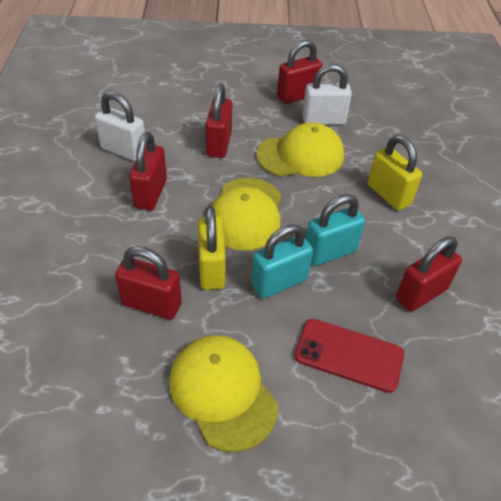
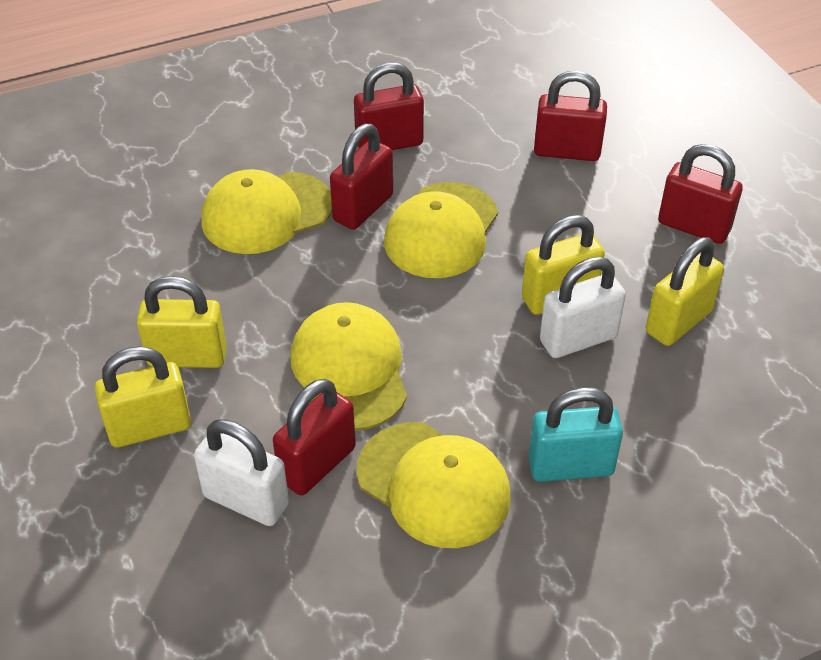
red phone: 1 -> 0
turquoise padlock: 2 -> 1
yellow cap: 3 -> 4
yellow padlock: 2 -> 4

